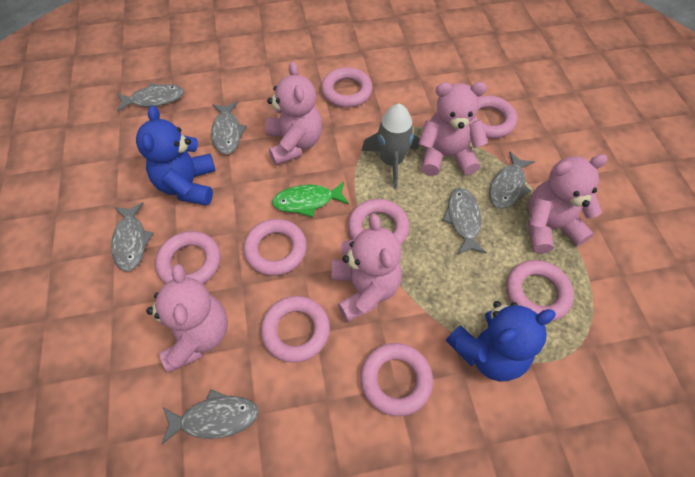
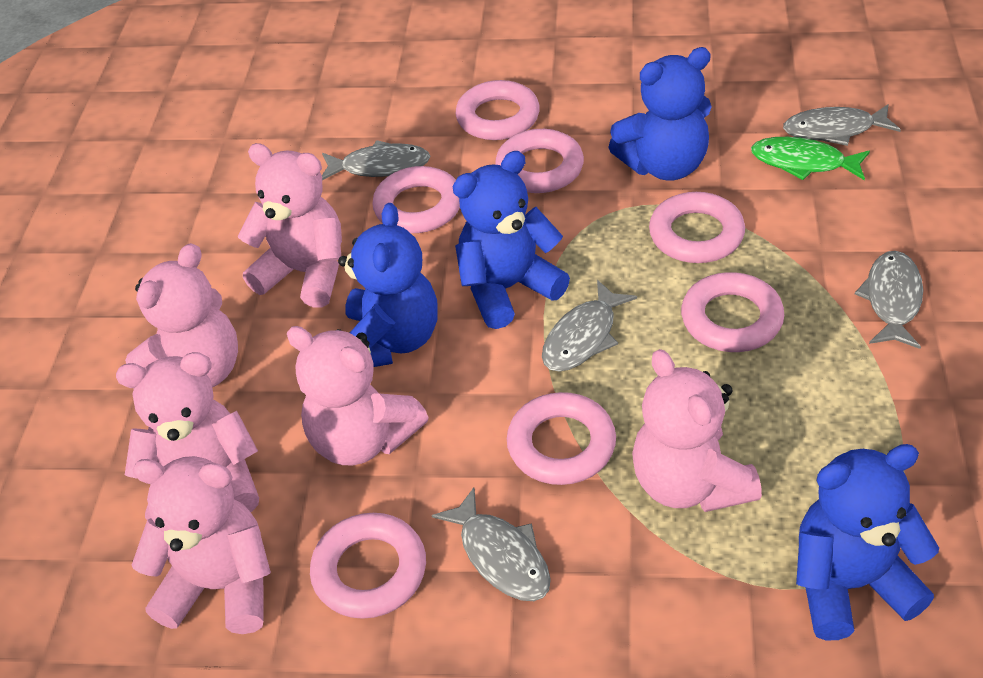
blue teddy bear: 2 -> 4
grey fish: 6 -> 5
grey rocket: 1 -> 0
pink ring: 8 -> 7
pink teddy bear: 5 -> 6

